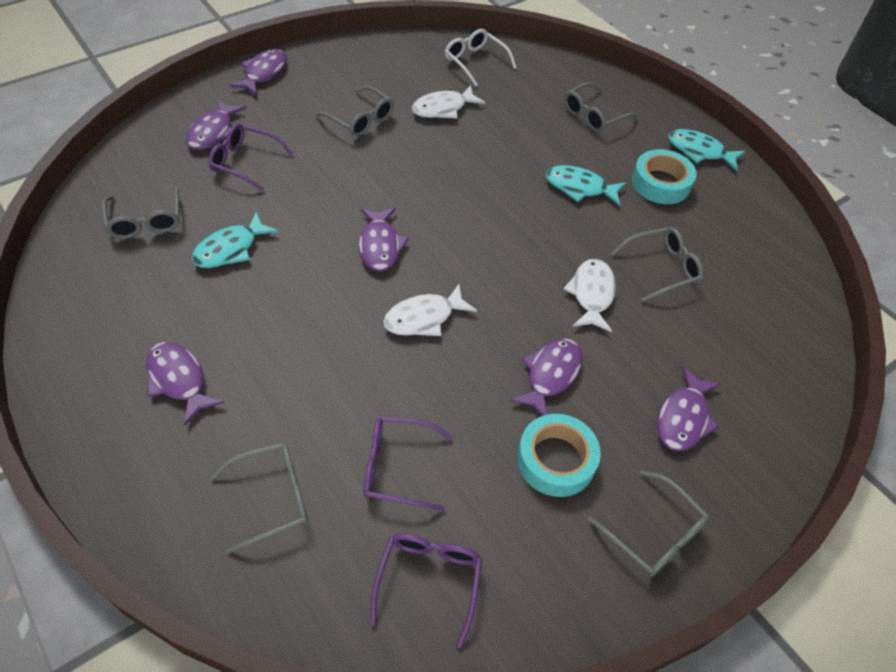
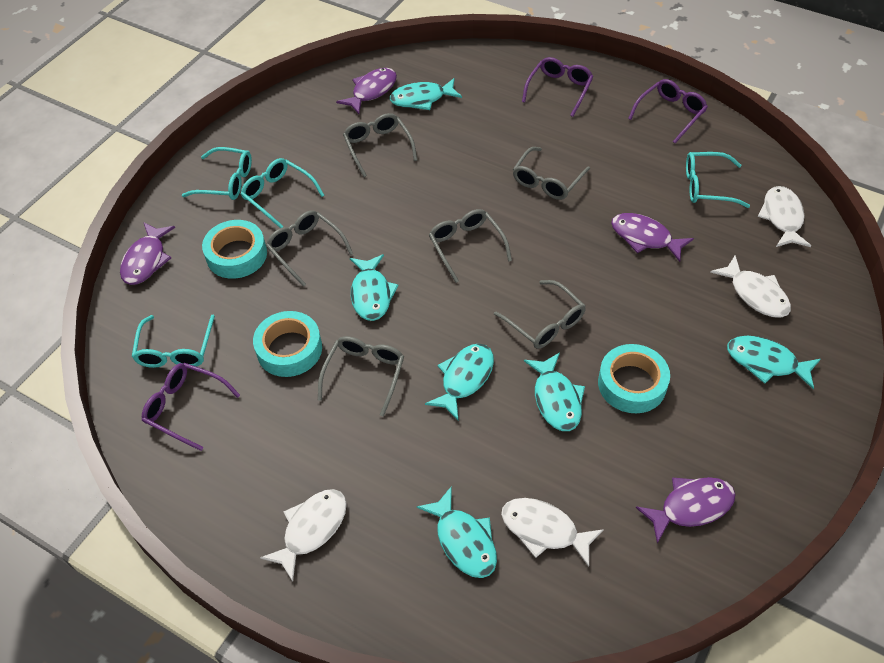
purple fish: 6 -> 4
turquoise fish: 3 -> 6
turquoise glasses: 0 -> 4
turquoise tape: 2 -> 3
white fish: 3 -> 4
white glasses: 1 -> 0

